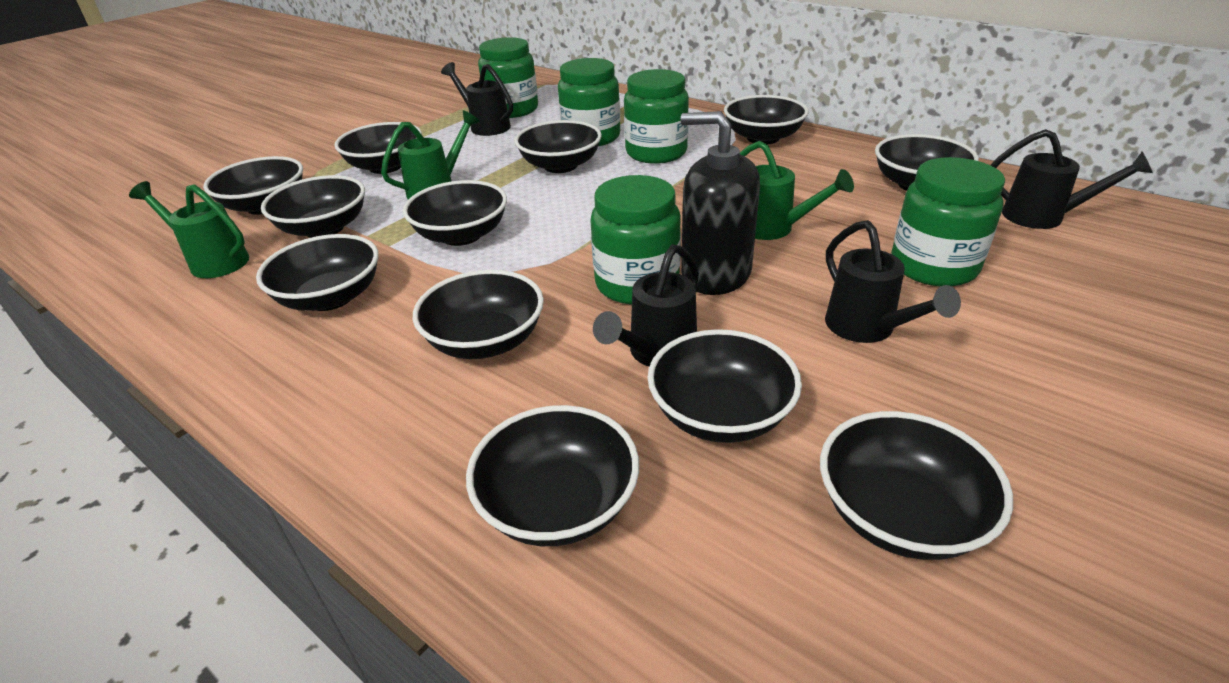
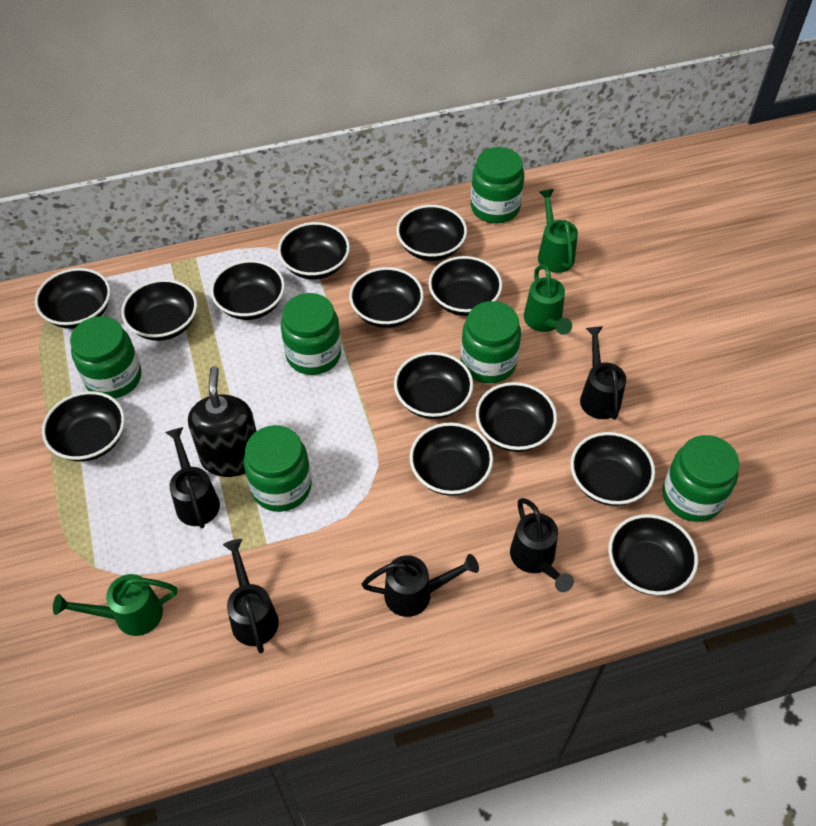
black bowl: 12 -> 13
black watering can: 4 -> 5
green jar: 5 -> 6

